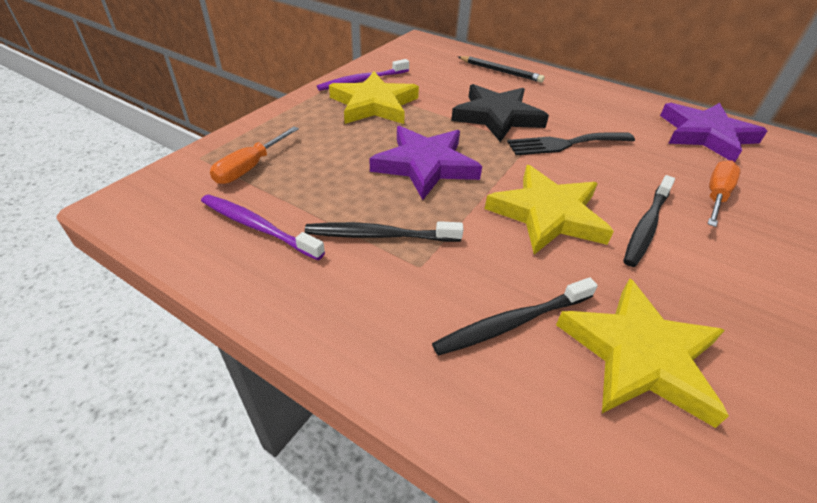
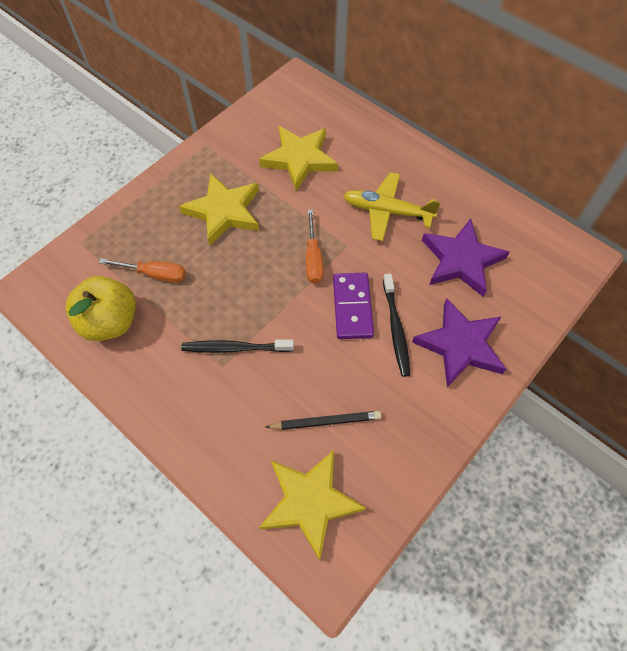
black fork: 1 -> 0
black star: 1 -> 0
black toothbrush: 3 -> 2
purple domino: 0 -> 1
purple toothbrush: 2 -> 0
yellow apple: 0 -> 1
yellow plane: 0 -> 1

